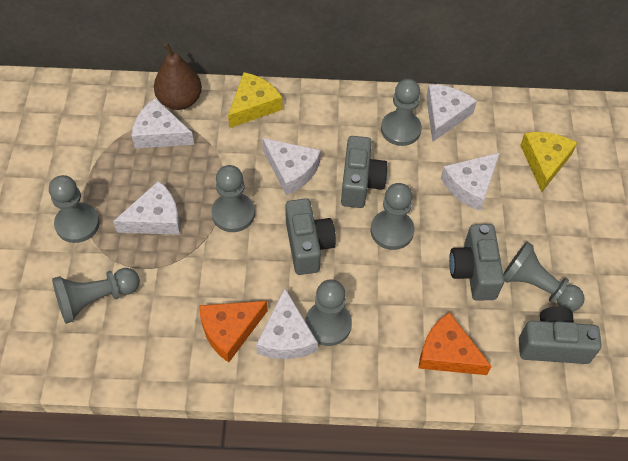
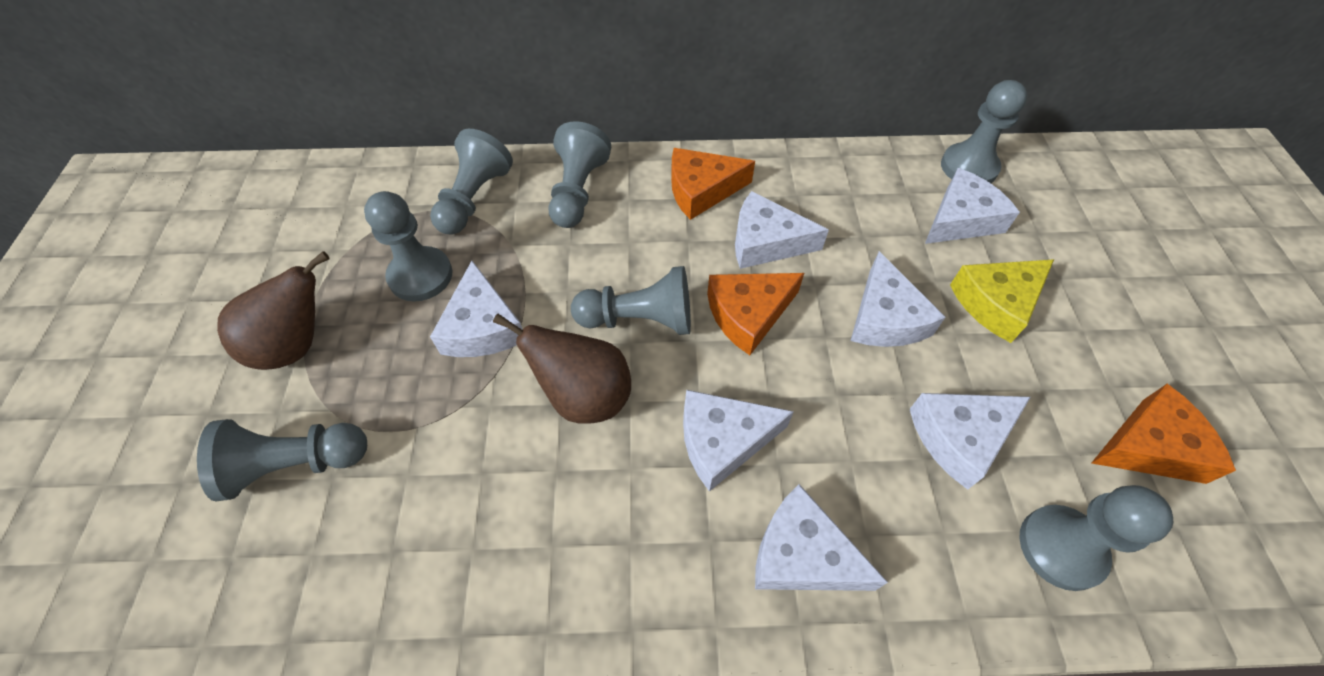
brown pear: 1 -> 2
grey camera: 4 -> 0
orange cheese: 2 -> 3
white cheese: 6 -> 7
yellow cheese: 2 -> 1

